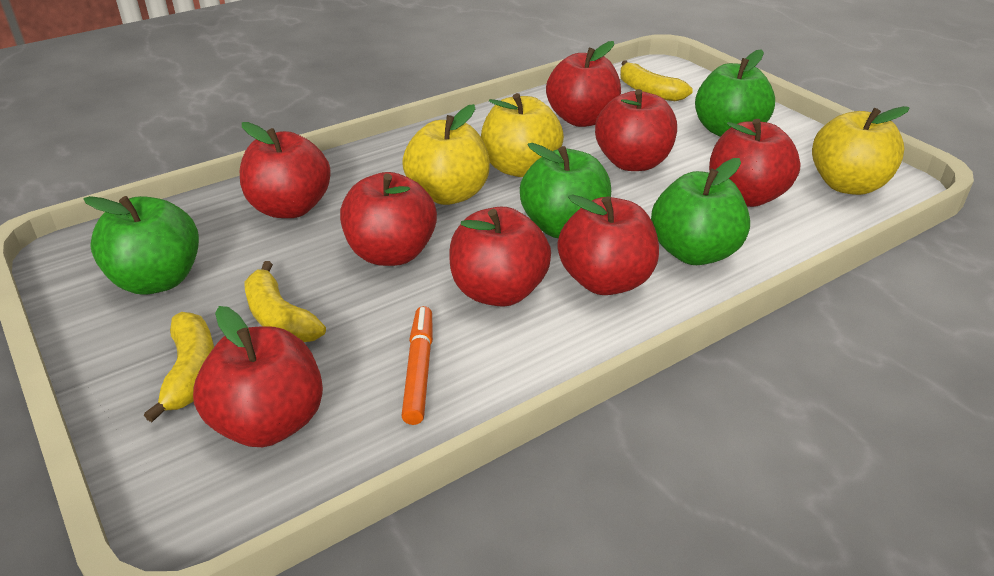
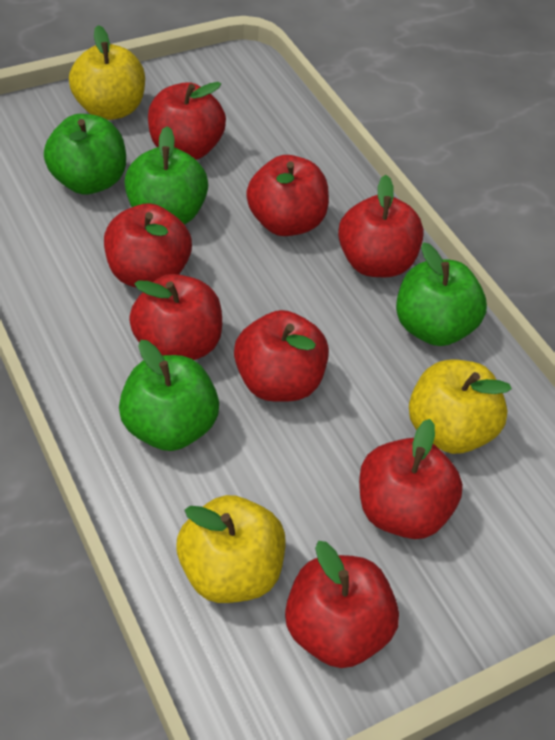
orange marker: 1 -> 0
yellow banana: 3 -> 0

